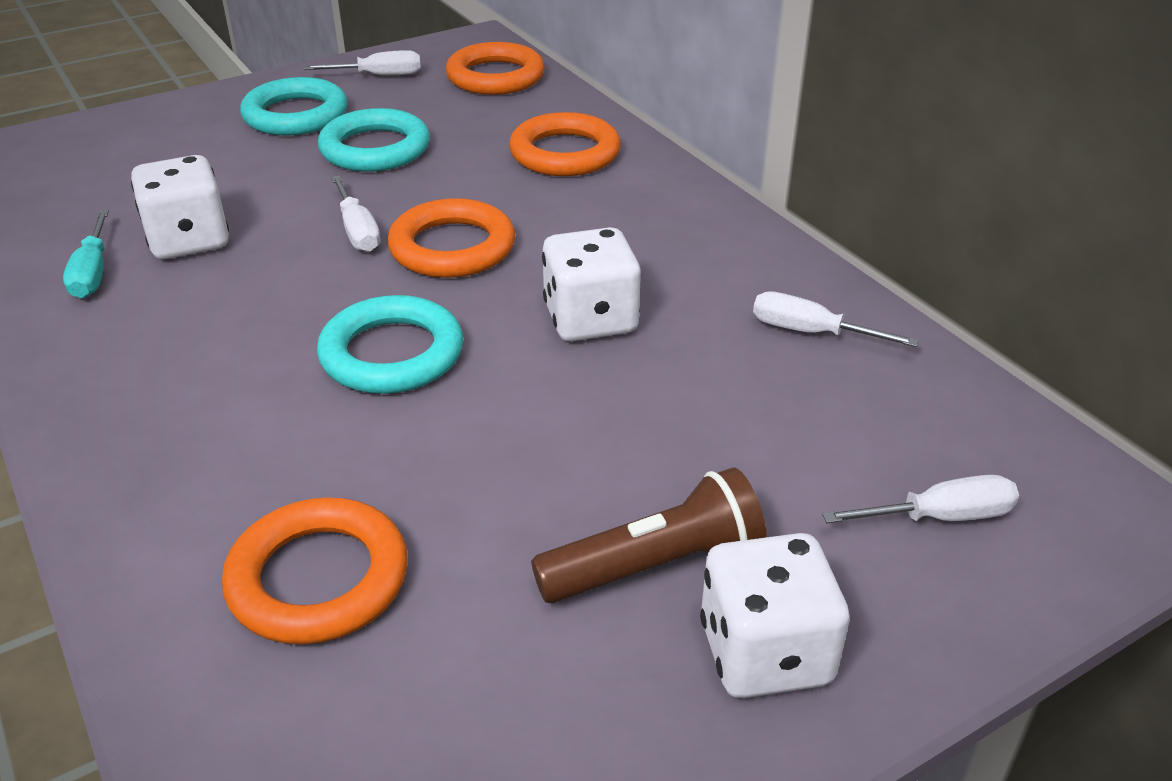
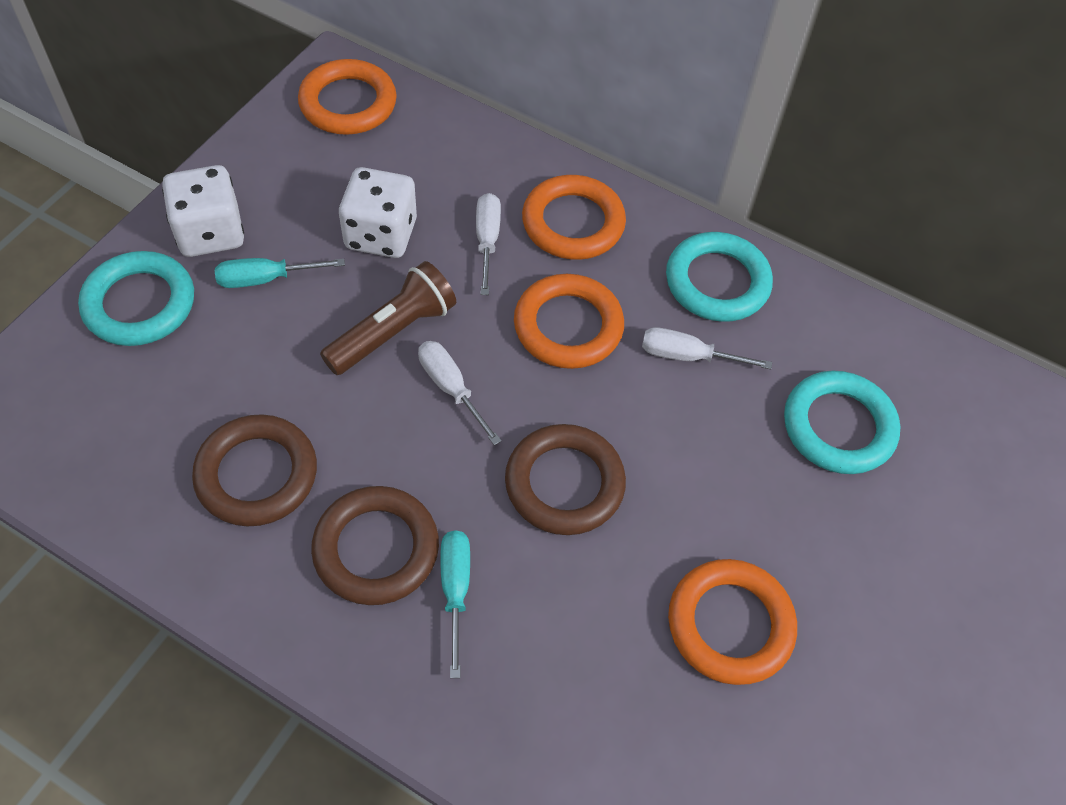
brown ring: 0 -> 3
turquoise screwdriver: 1 -> 2
white dice: 3 -> 2
white screwdriver: 4 -> 3

